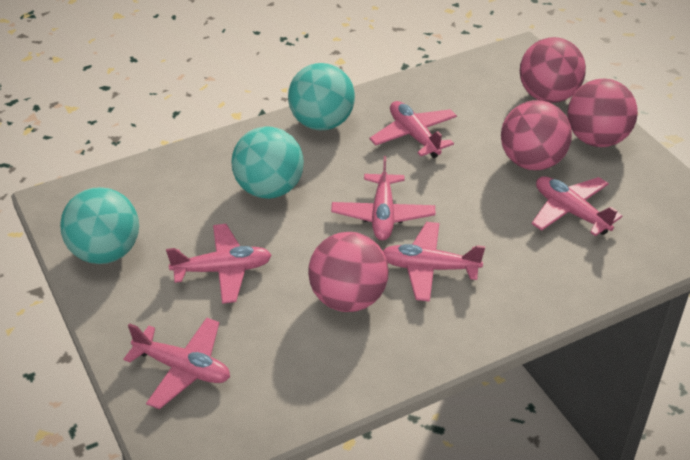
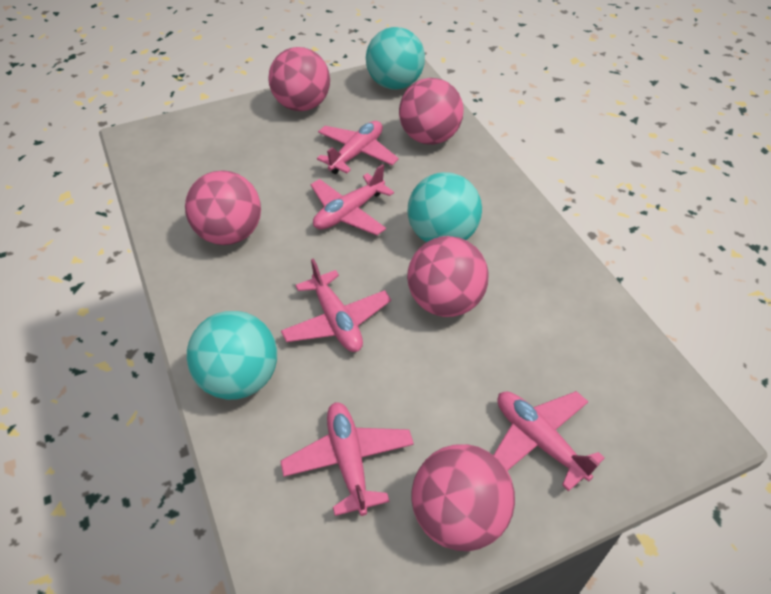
pink ball: 4 -> 5
pink plane: 6 -> 5

